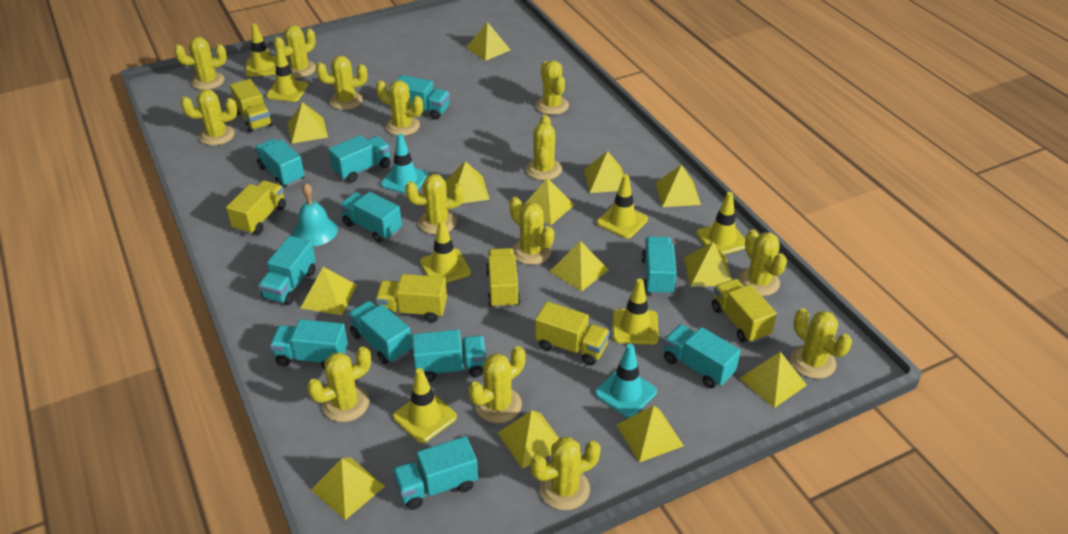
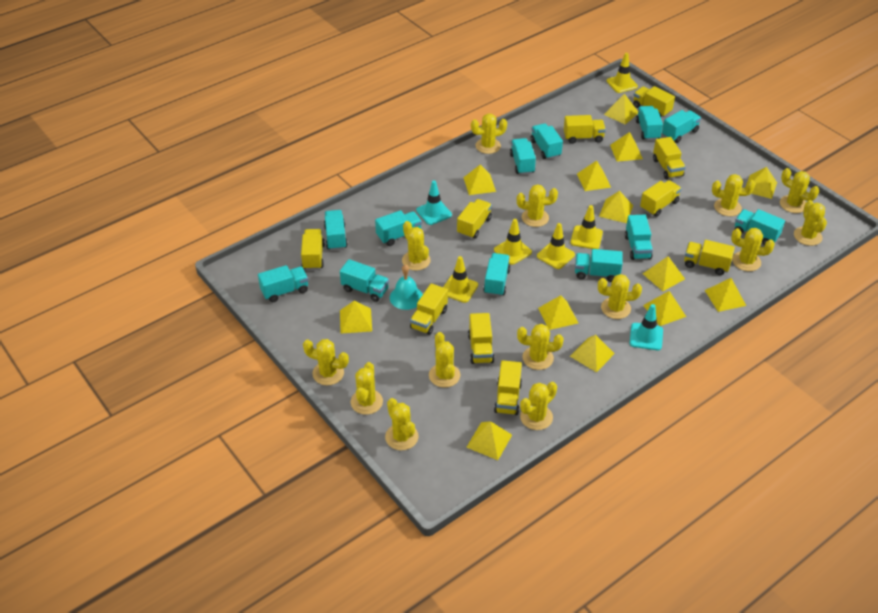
turquoise truck: 11 -> 12
yellow traffic cone: 7 -> 5
yellow truck: 6 -> 10

